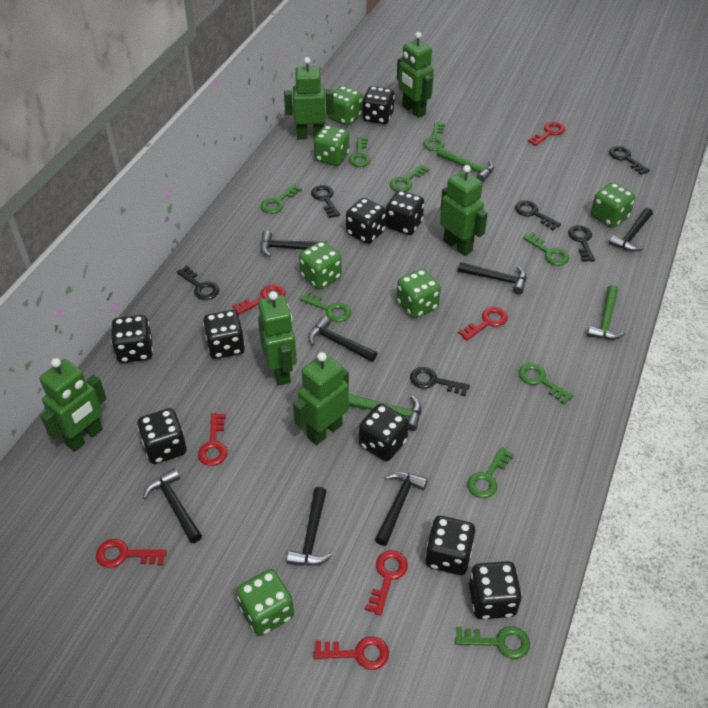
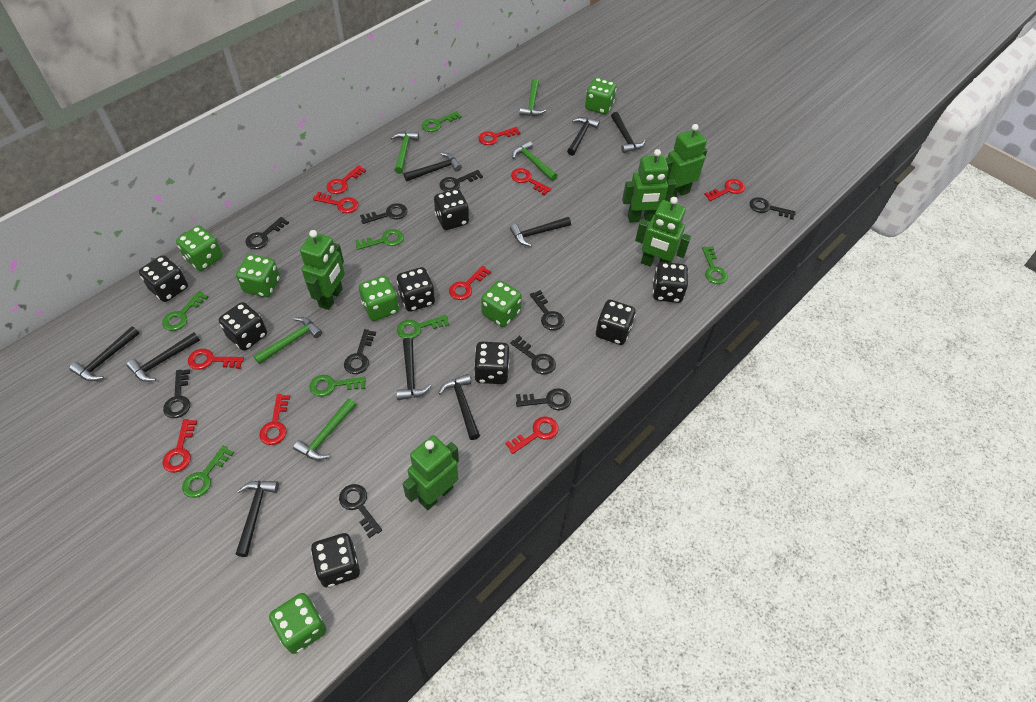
black dice: 9 -> 8
black hammer: 7 -> 9
black key: 6 -> 10
green hammer: 3 -> 5
green key: 9 -> 7
green robot: 6 -> 5
red key: 7 -> 10

